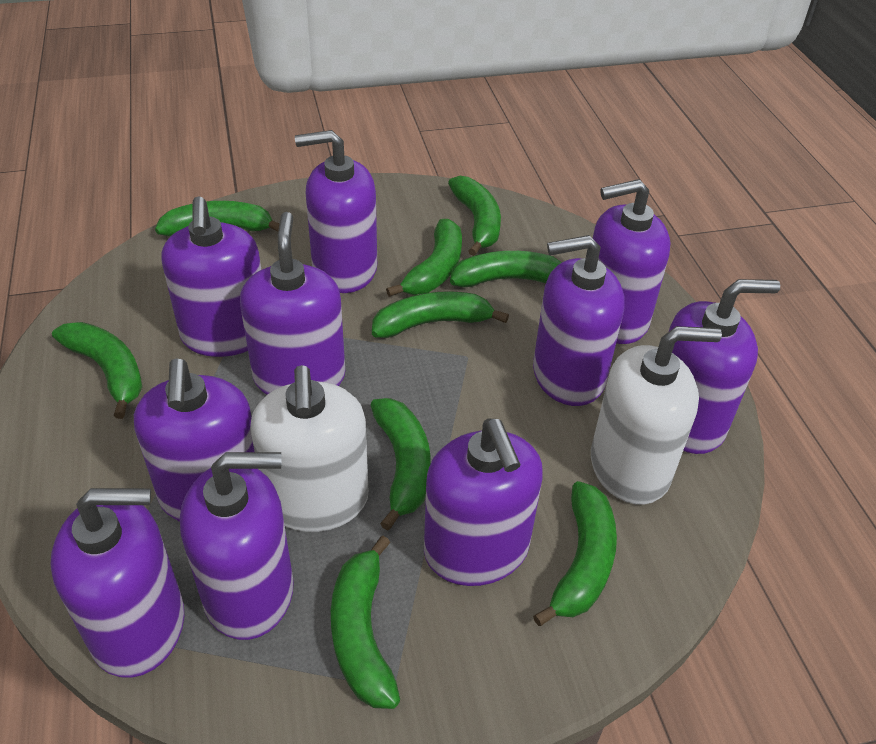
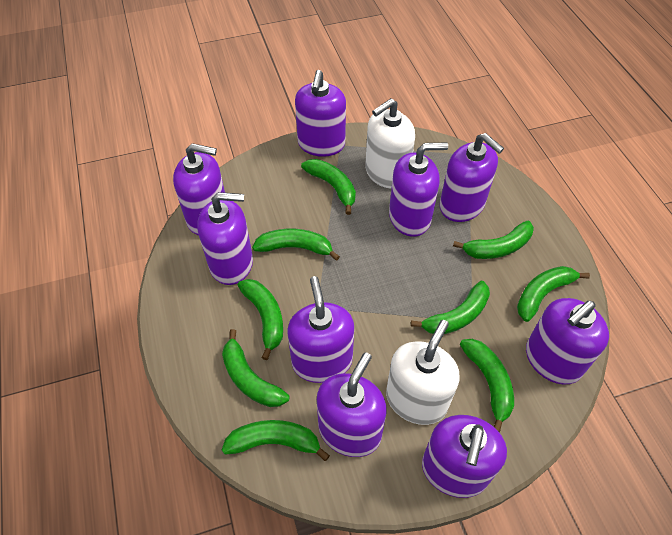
purple soap dispenser: 10 -> 9

